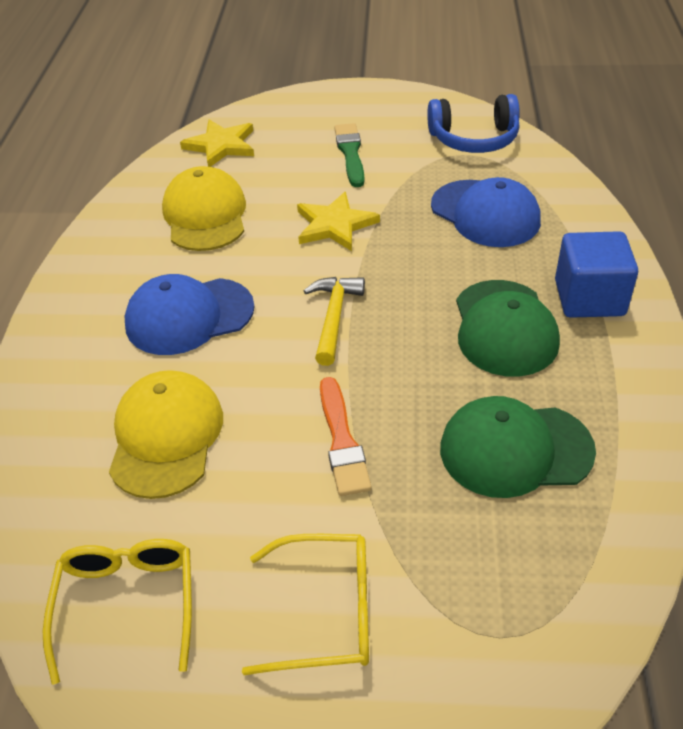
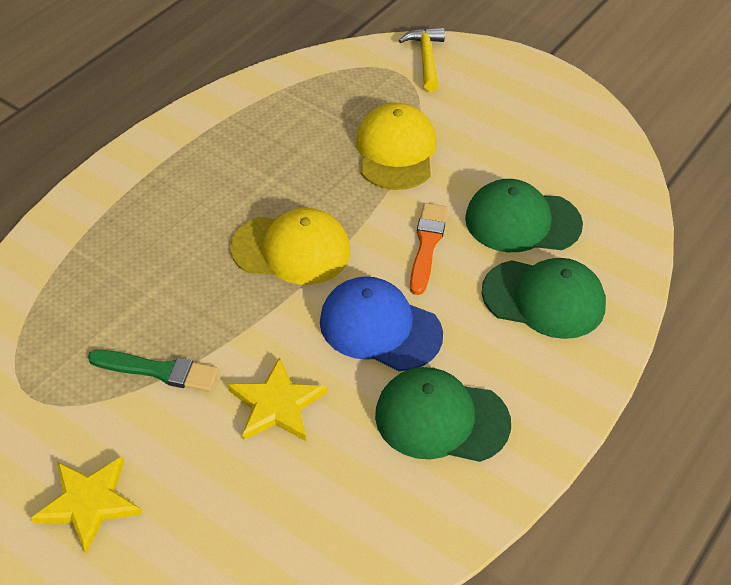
blue cap: 2 -> 1
blue cube: 1 -> 0
blue headphones: 1 -> 0
green cap: 2 -> 3
yellow glasses: 2 -> 0

